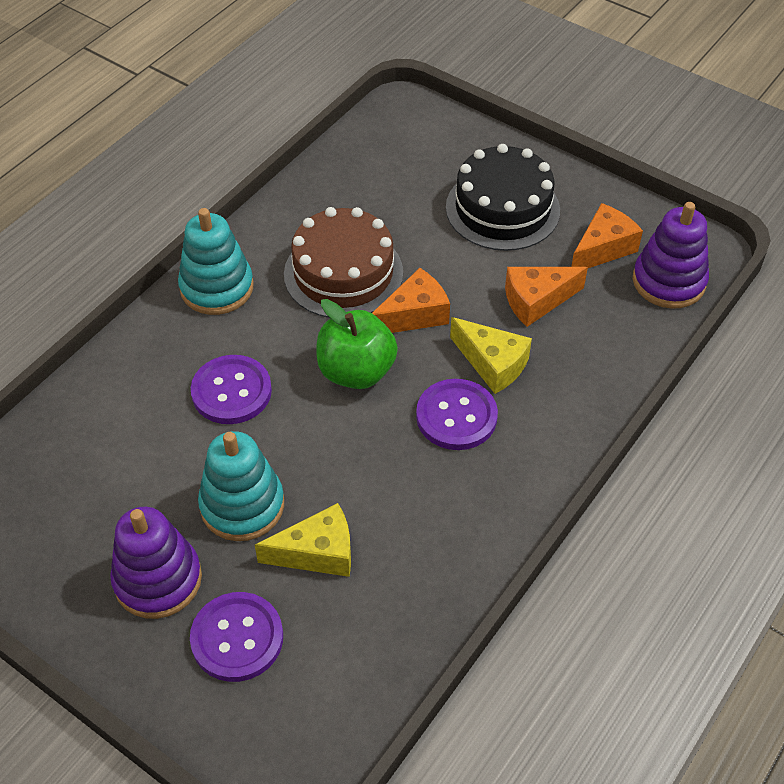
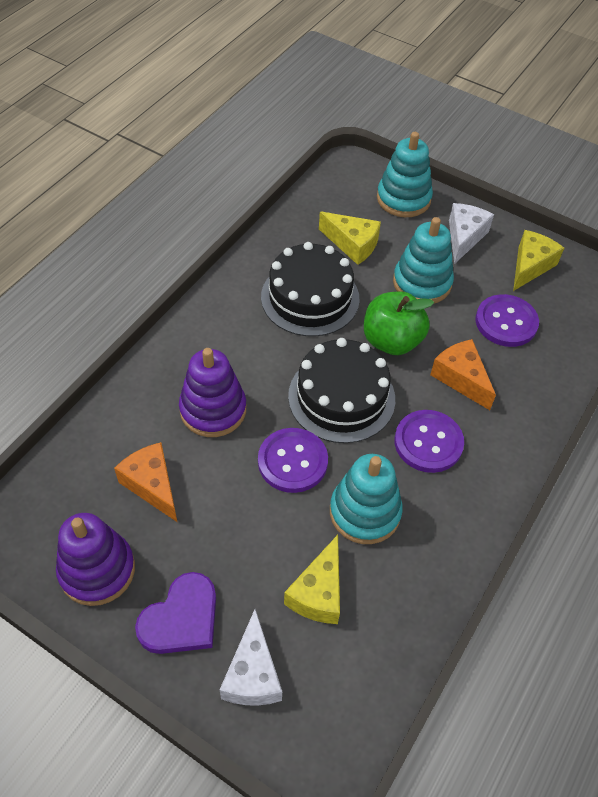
black cake: 1 -> 2
brown cake: 1 -> 0
orange cheese: 3 -> 2
purple heart: 0 -> 1
turquoise stacking toy: 2 -> 3
white cheese: 0 -> 2
yellow cheese: 2 -> 3

